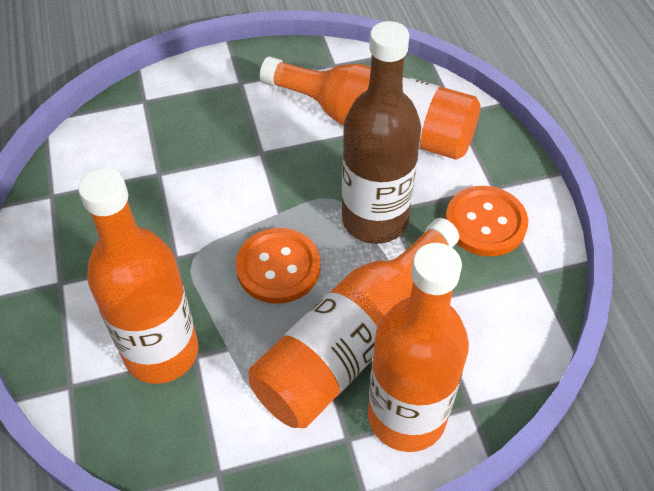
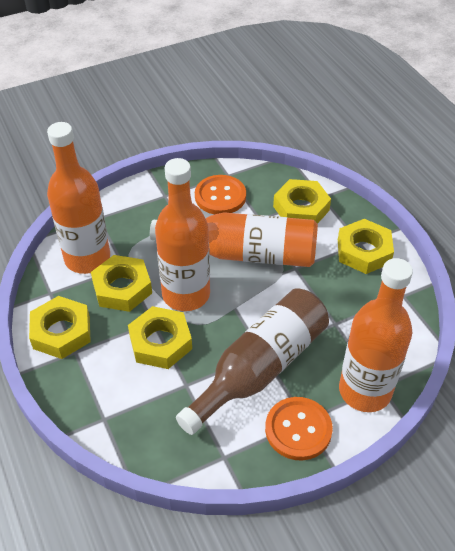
yellow nut: 0 -> 5

